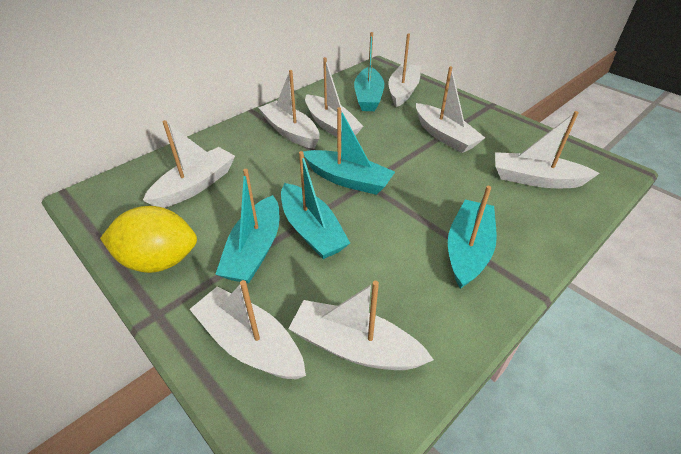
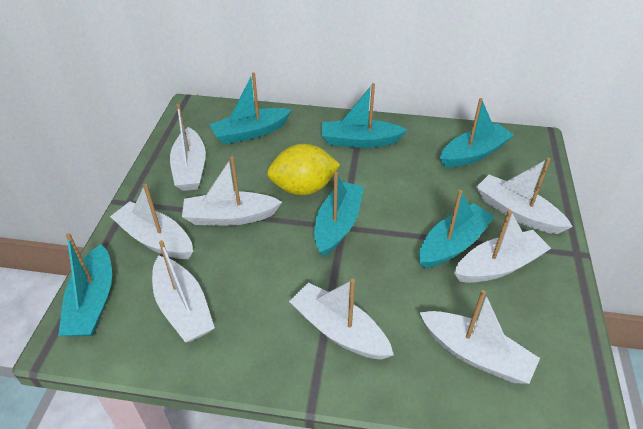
turquoise boat: 5 -> 6

